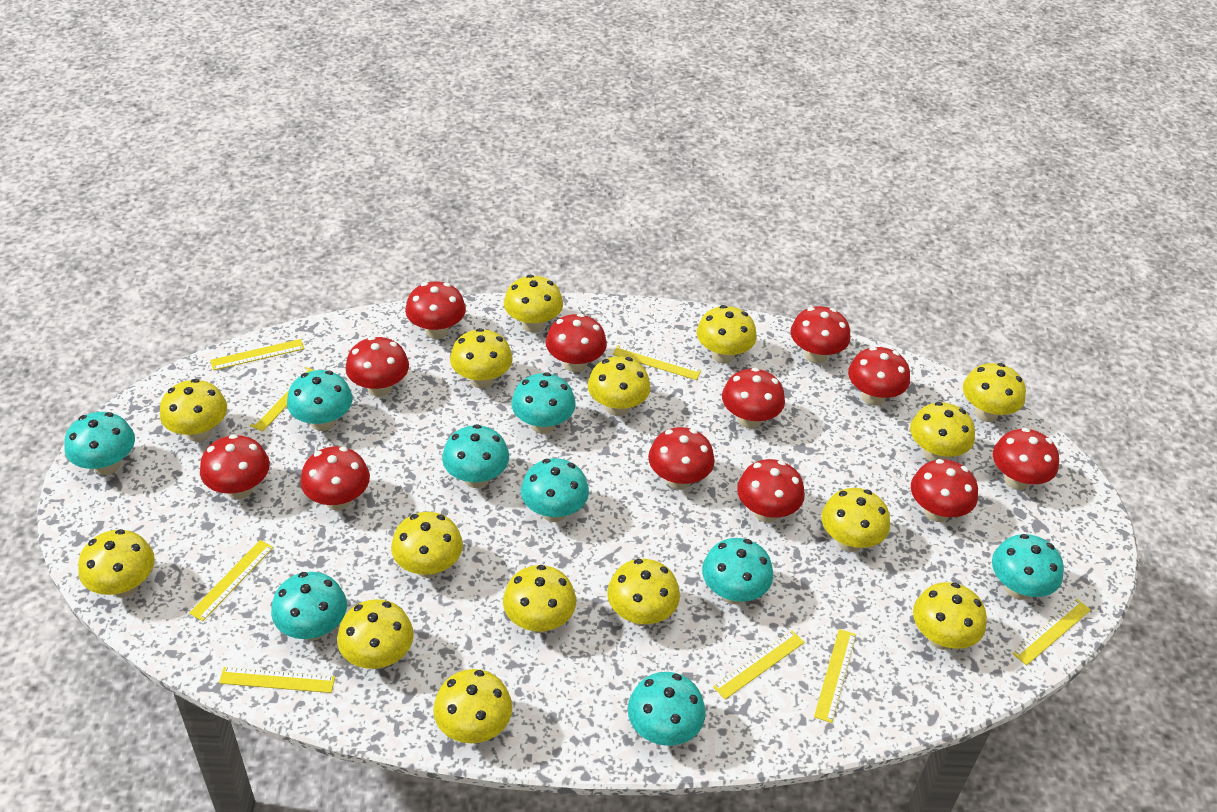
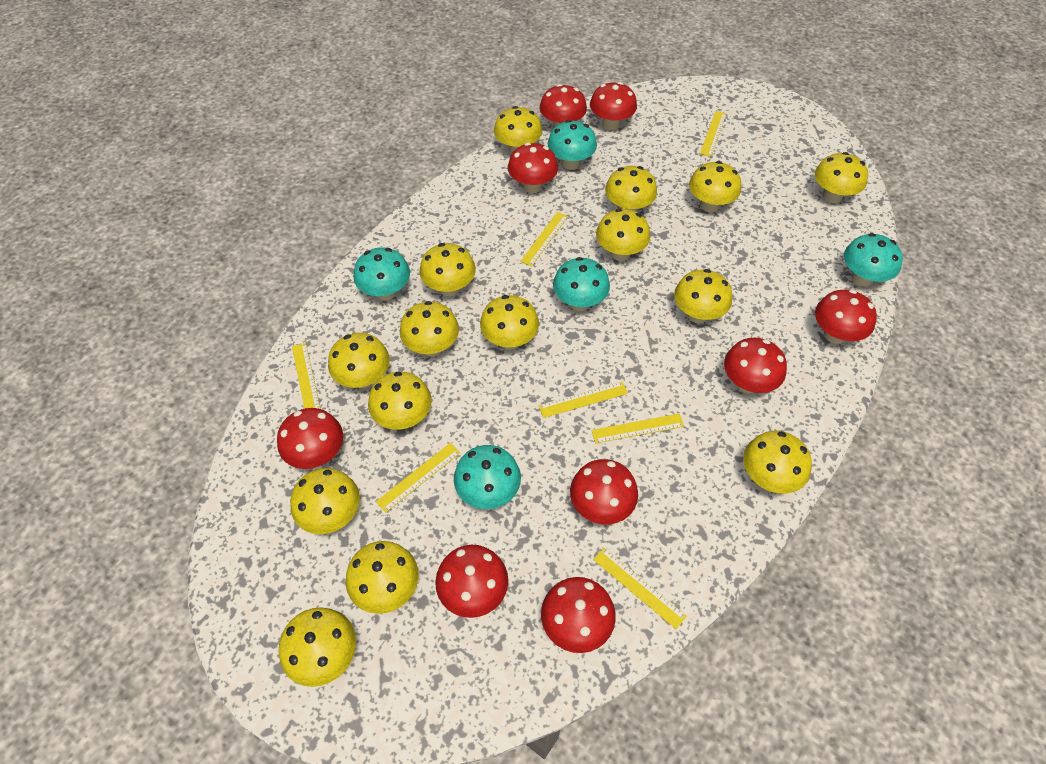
red mushroom: 12 -> 9
turquoise mushroom: 9 -> 5
yellow ruler: 8 -> 7

